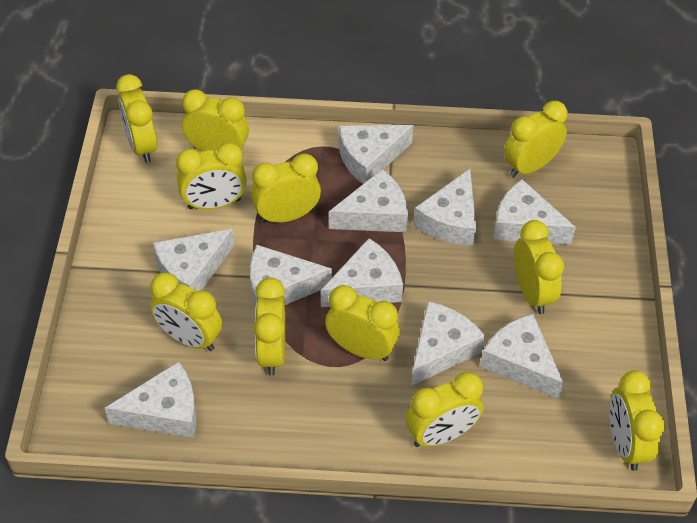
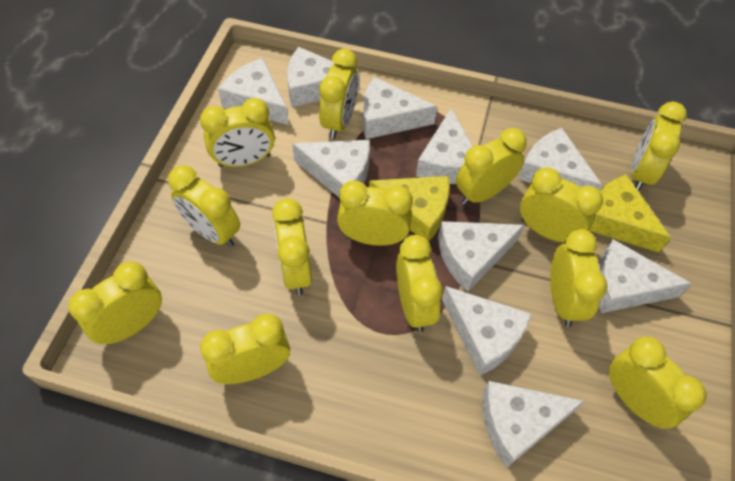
yellow cheese: 0 -> 2
yellow clock: 11 -> 13

